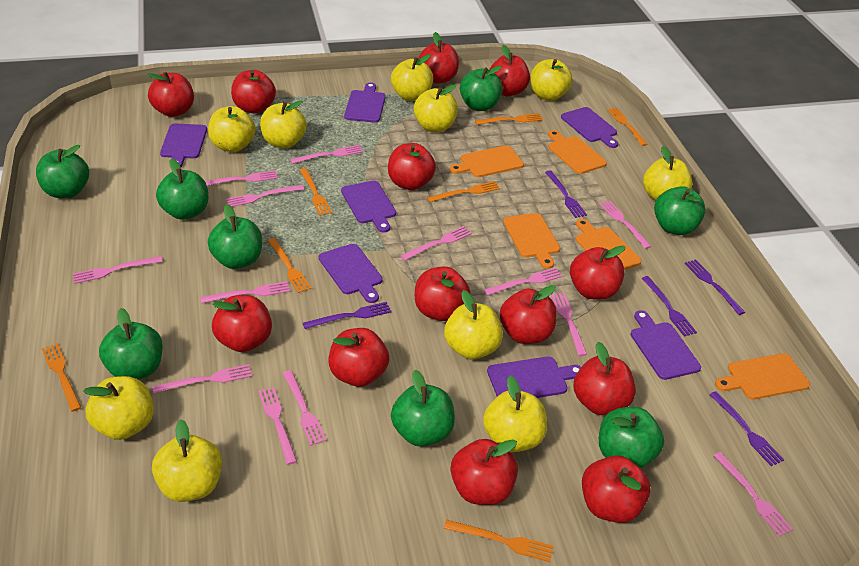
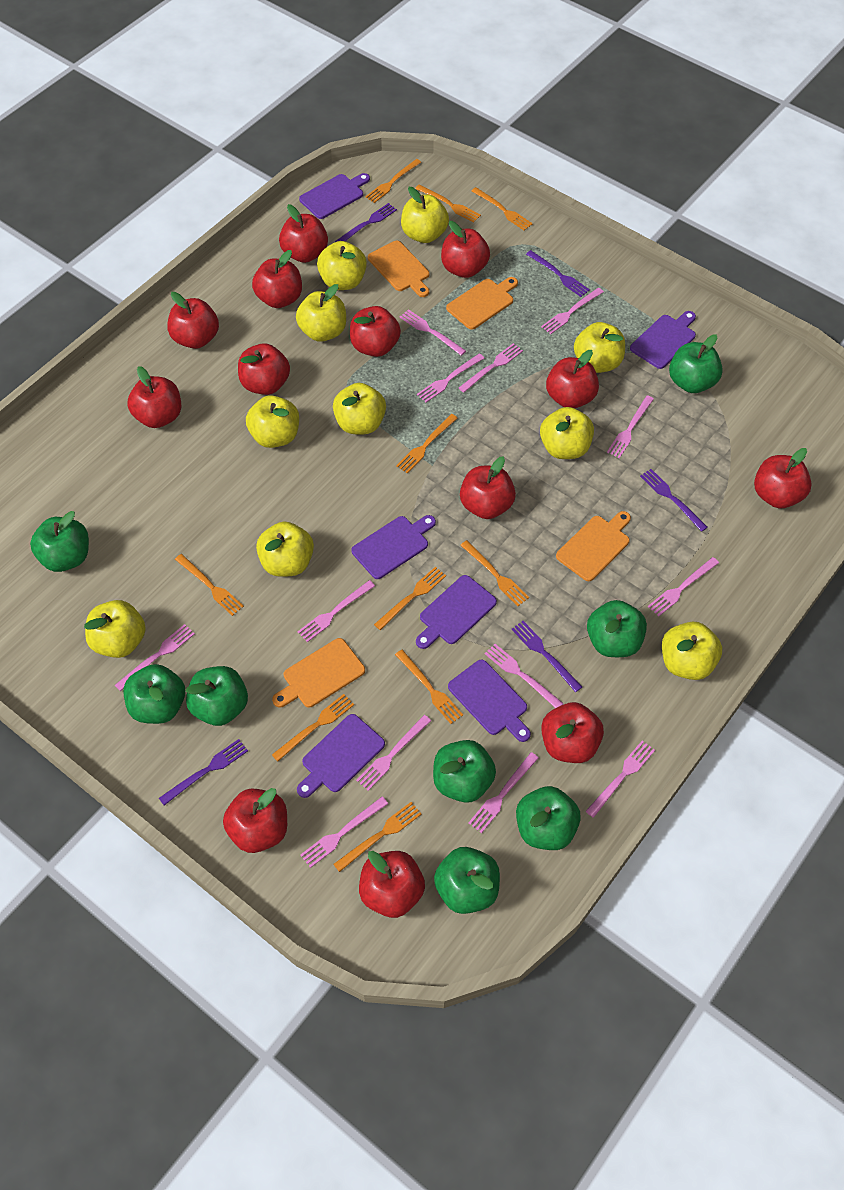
orange cutting board: 5 -> 4
orange fork: 7 -> 10
purple cutting board: 7 -> 6

